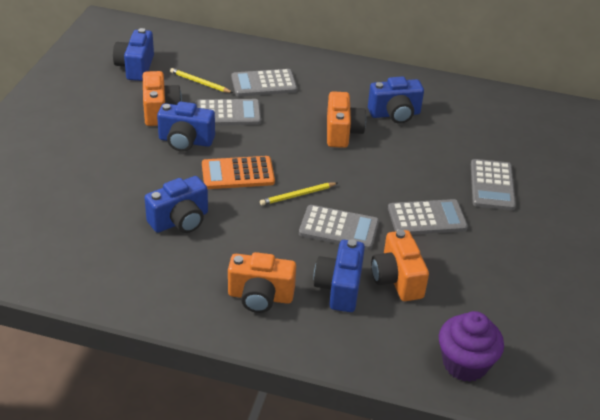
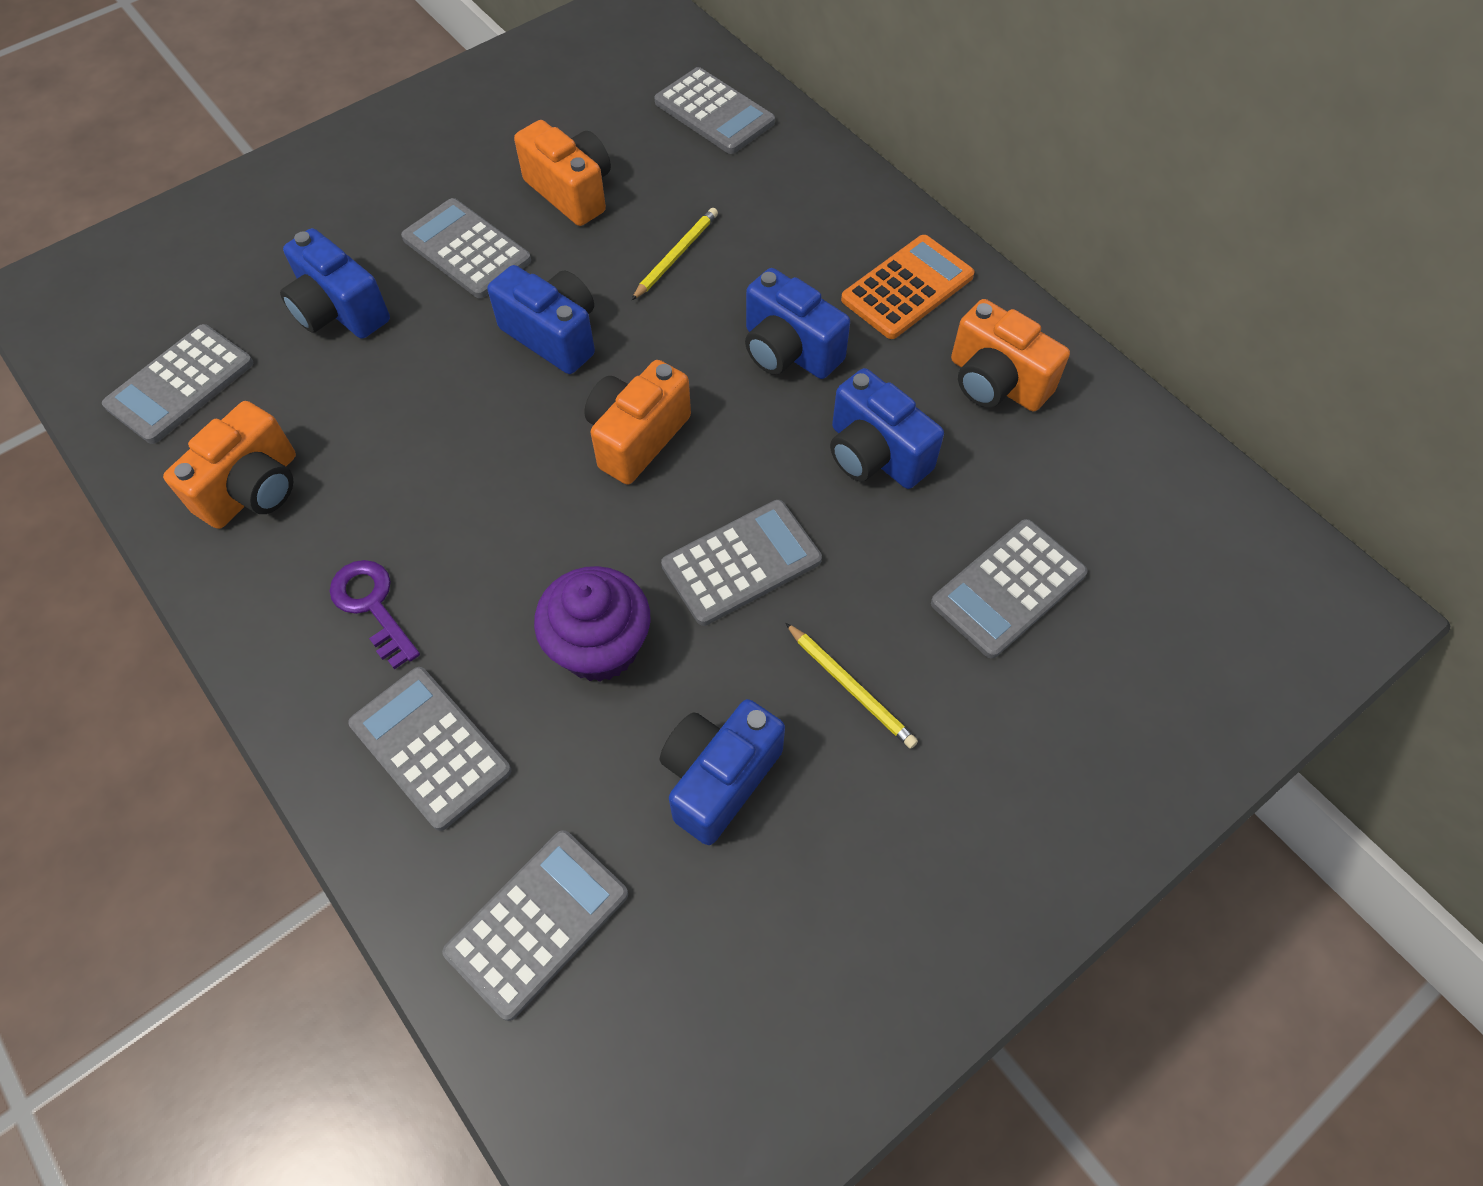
grey calculator: 5 -> 7
purple key: 0 -> 1

